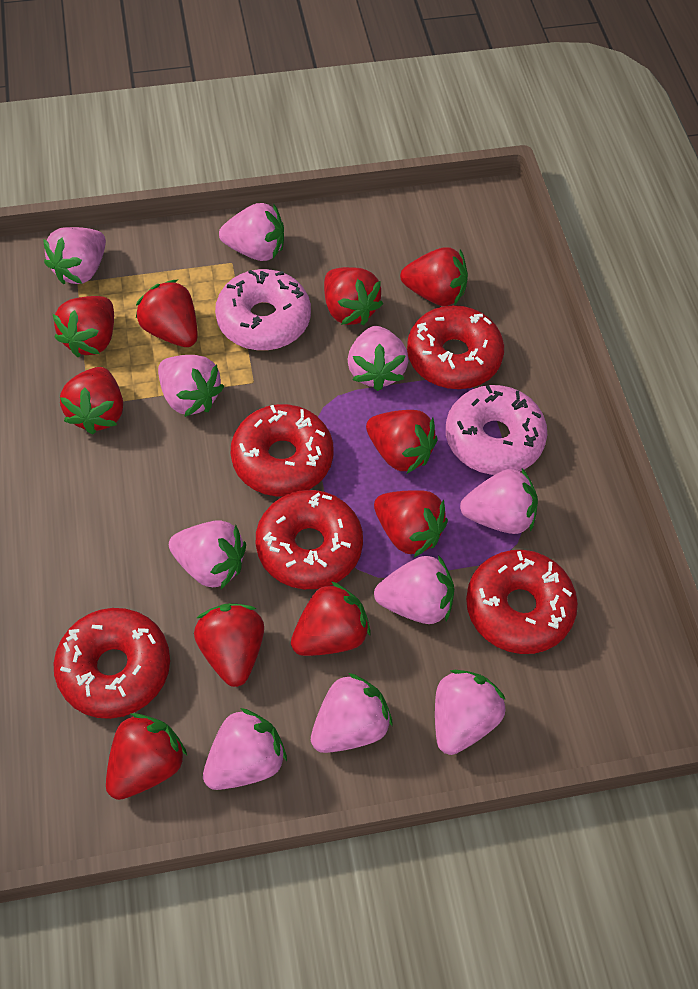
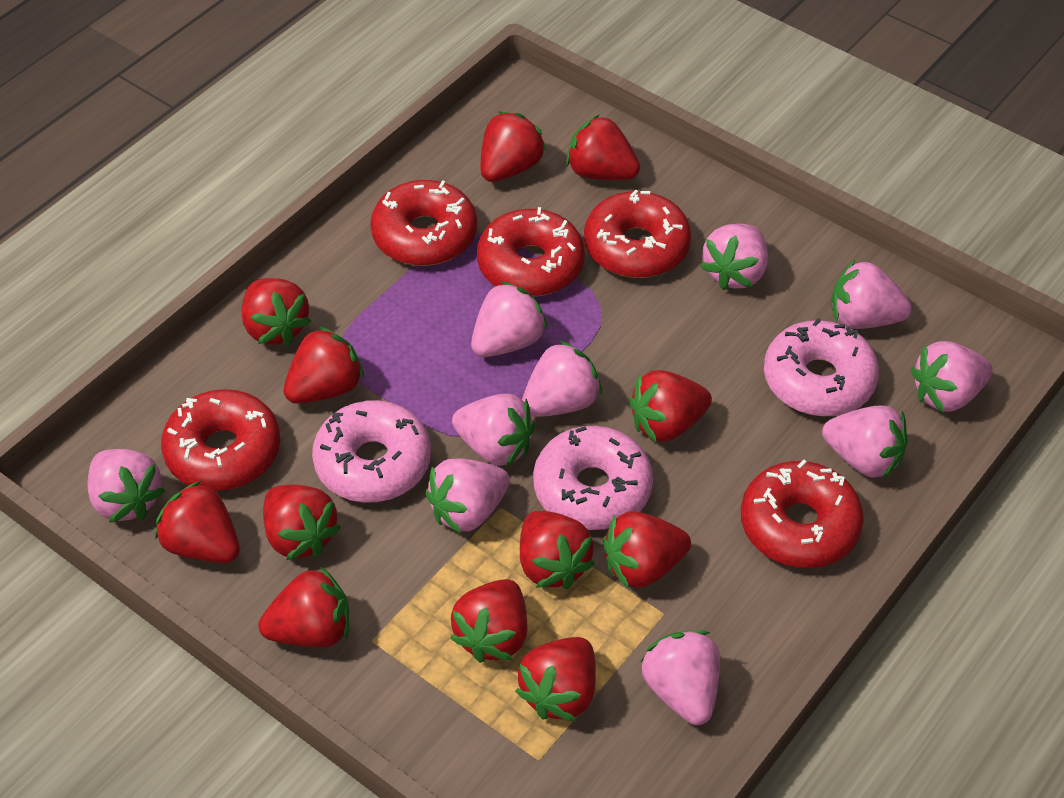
pink donut: 2 -> 3
red strawberry: 10 -> 12

